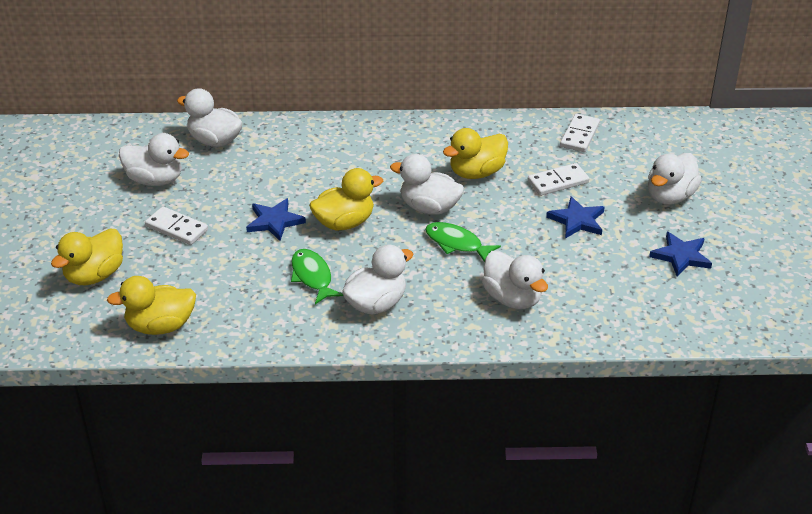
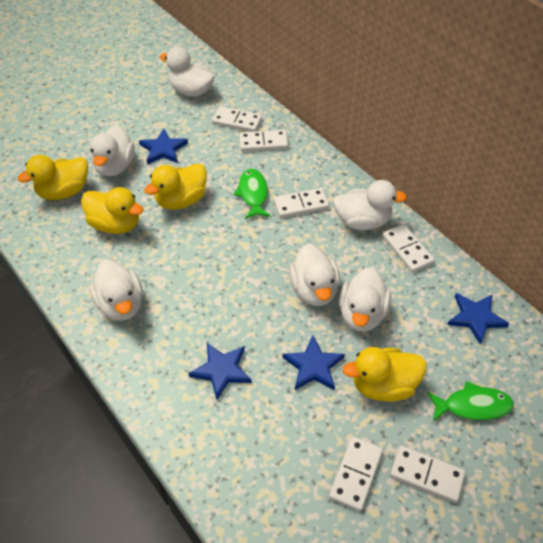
blue star: 3 -> 4
white domino: 3 -> 6

